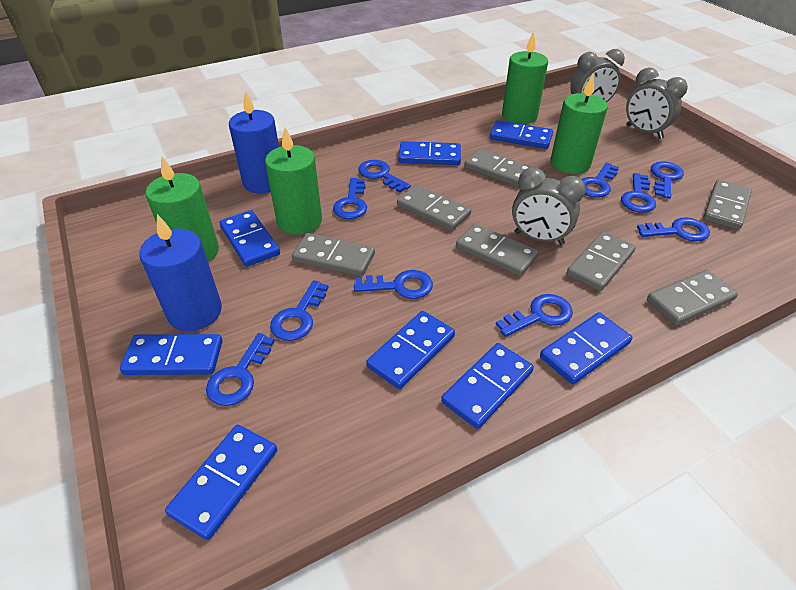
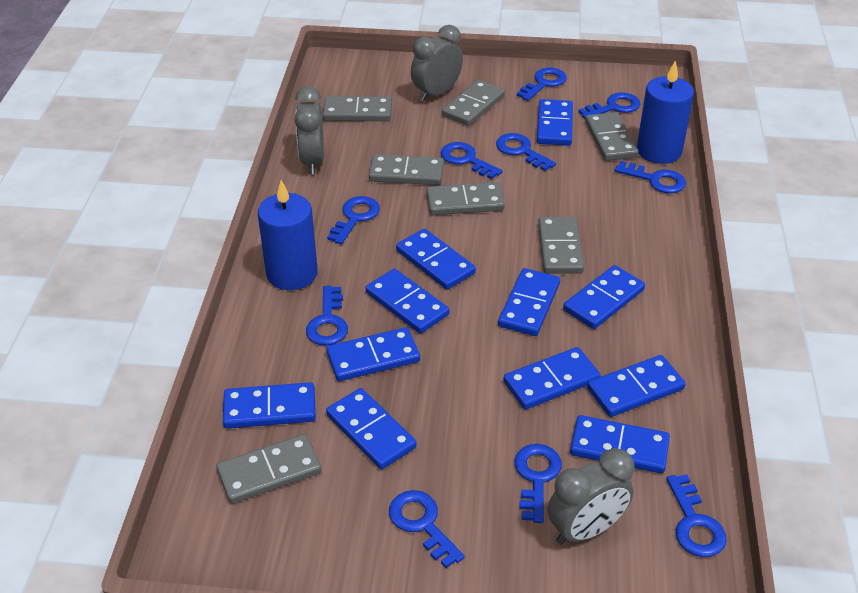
blue domino: 8 -> 11
green candle: 4 -> 0

